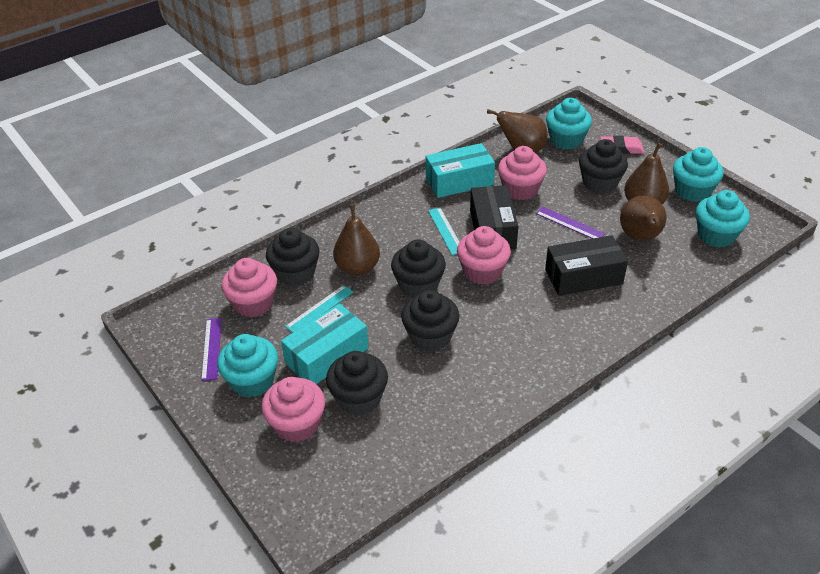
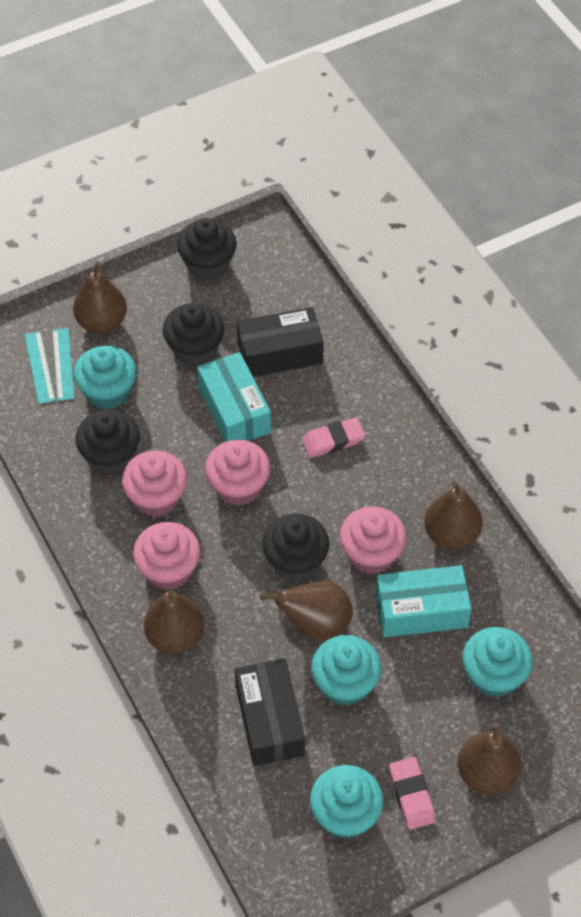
black cupcake: 5 -> 4
brown pear: 4 -> 5
pink eraser: 1 -> 2
purple ruler: 2 -> 0

